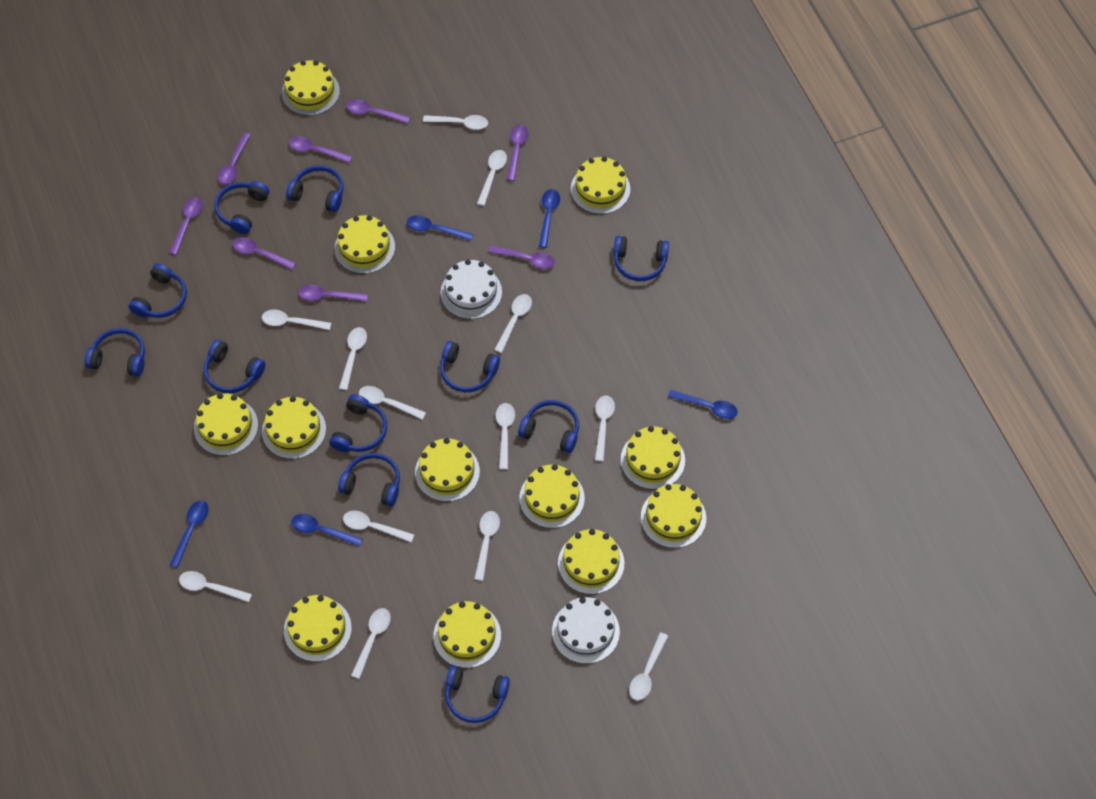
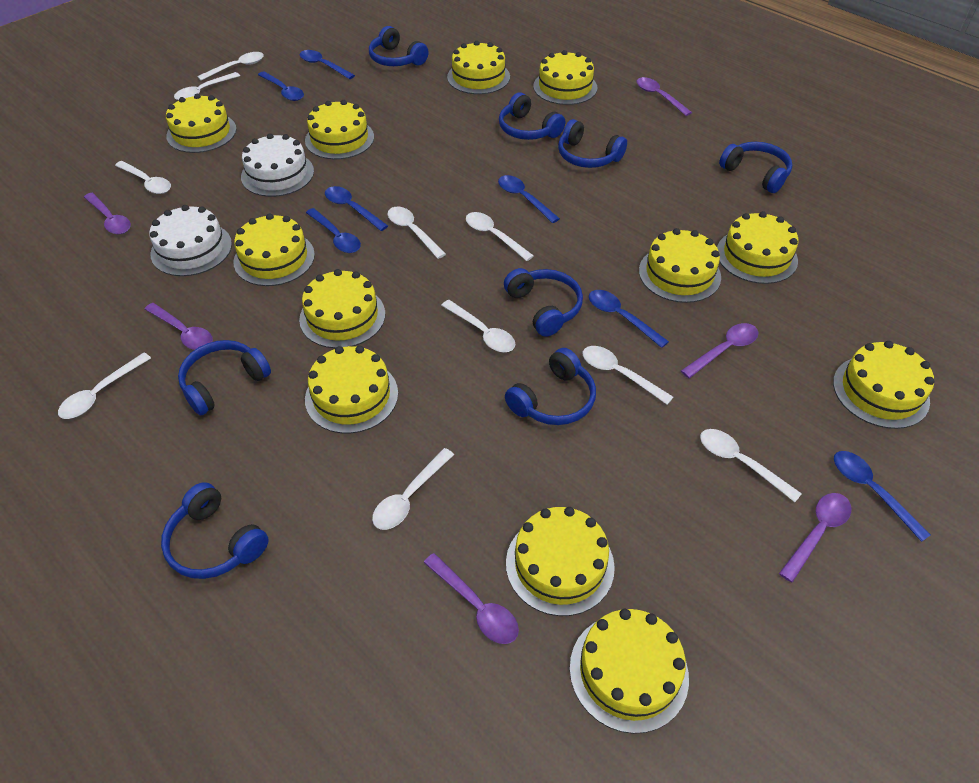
blue headphones: 11 -> 8
blue spoon: 5 -> 7
purple spoon: 8 -> 6
white spoon: 13 -> 10

